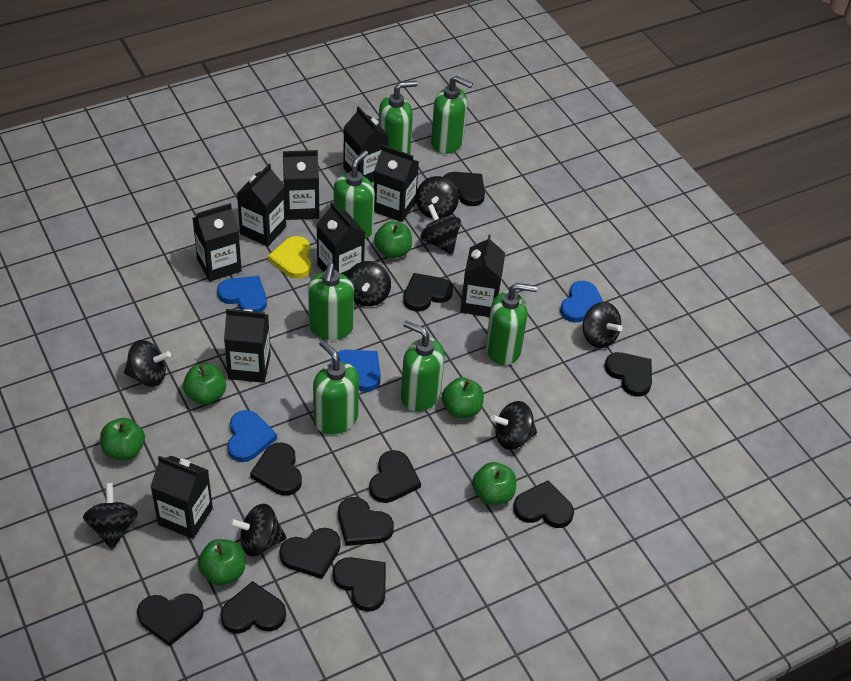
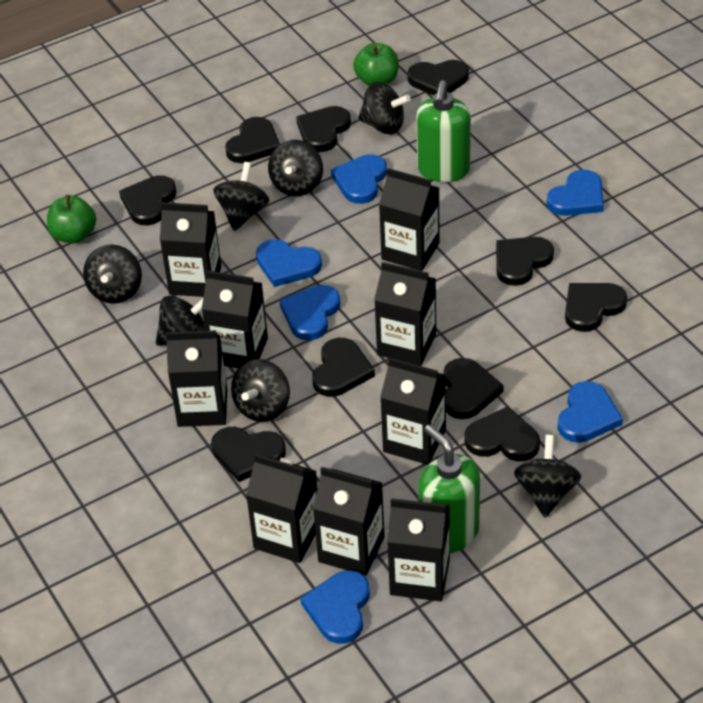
black heart: 11 -> 10
black spinning top: 8 -> 7
blue heart: 4 -> 6
green apple: 6 -> 2
green soap dispenser: 7 -> 2
yellow heart: 1 -> 0

